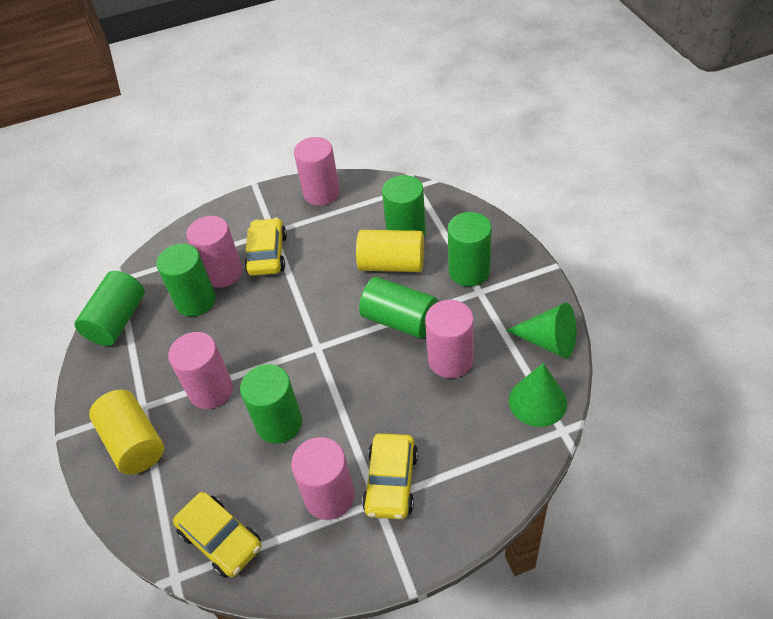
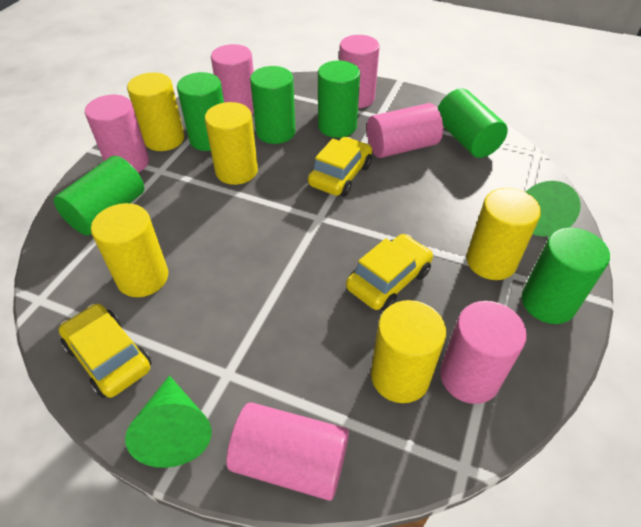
pink cylinder: 5 -> 6
yellow cylinder: 2 -> 5

